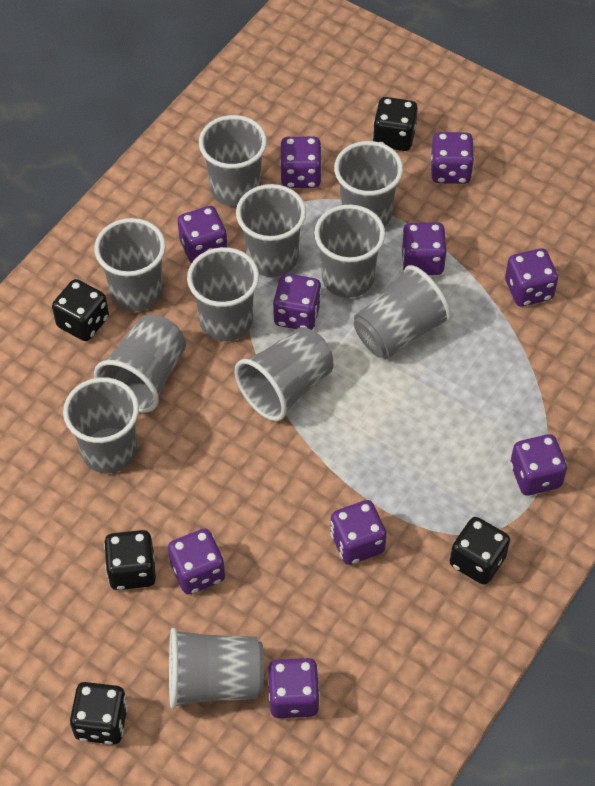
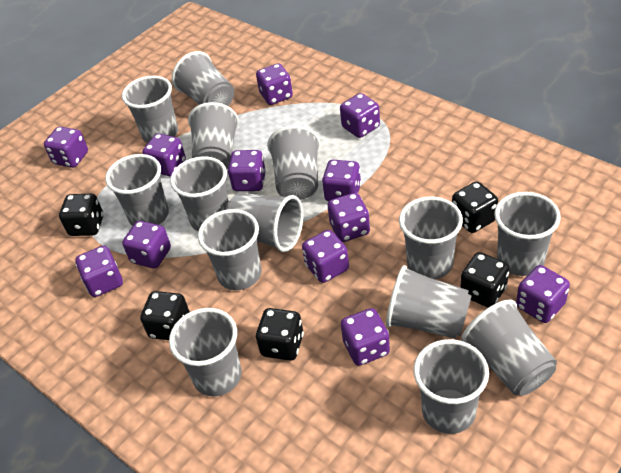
grey cup: 11 -> 14
purple dice: 10 -> 12

